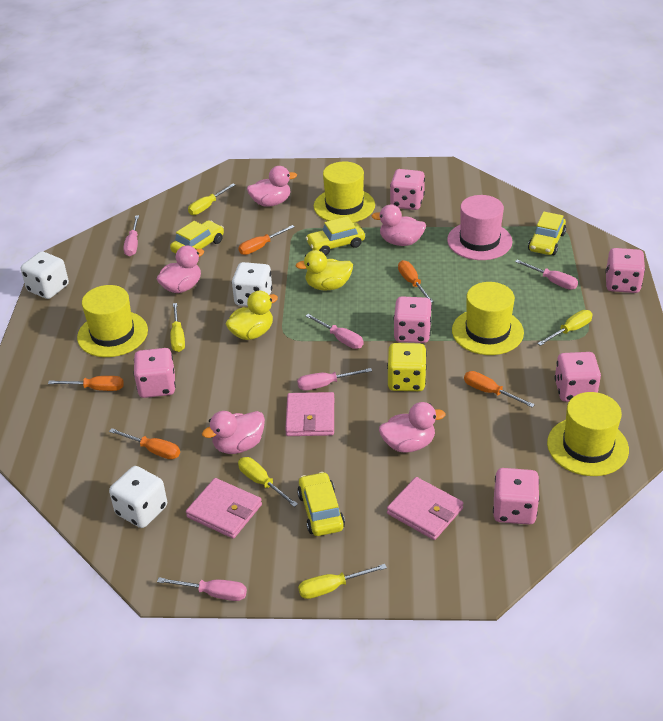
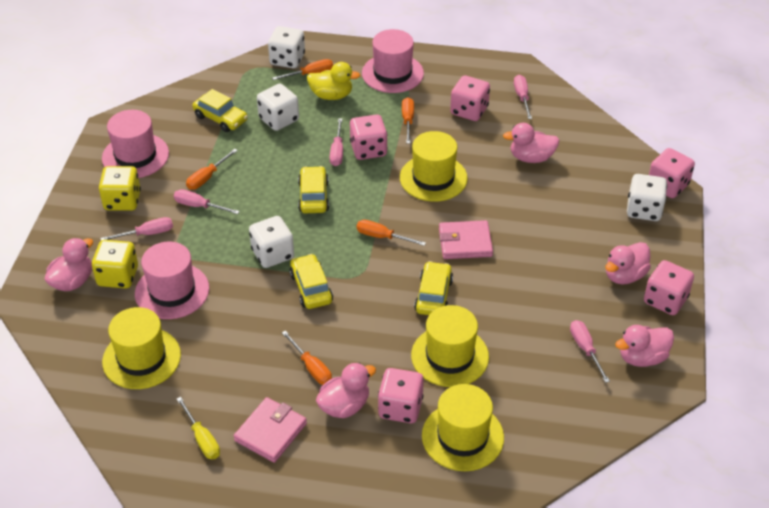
pink dice: 6 -> 5
pink hat: 1 -> 3
pink wallet: 3 -> 2
white dice: 3 -> 4
yellow dice: 1 -> 2
yellow duck: 2 -> 1
yellow screwdriver: 5 -> 1

